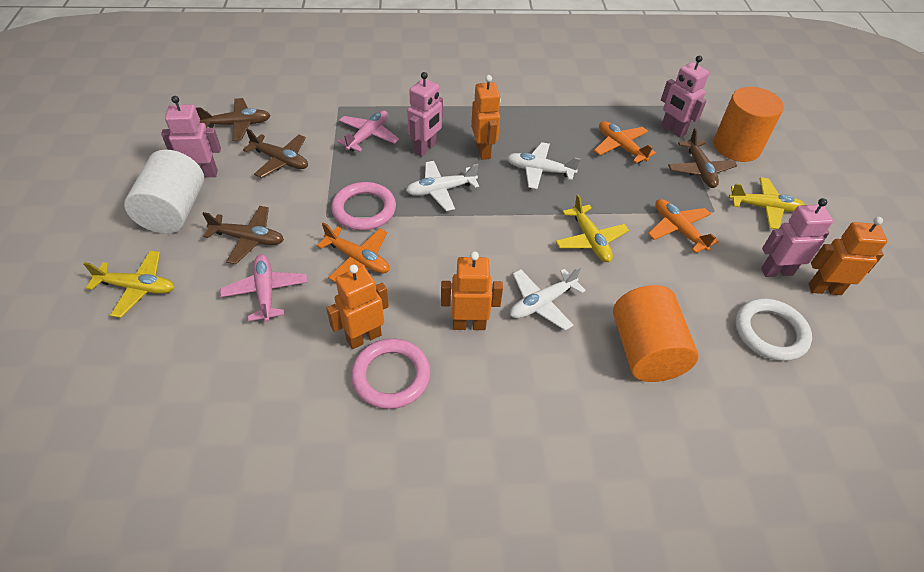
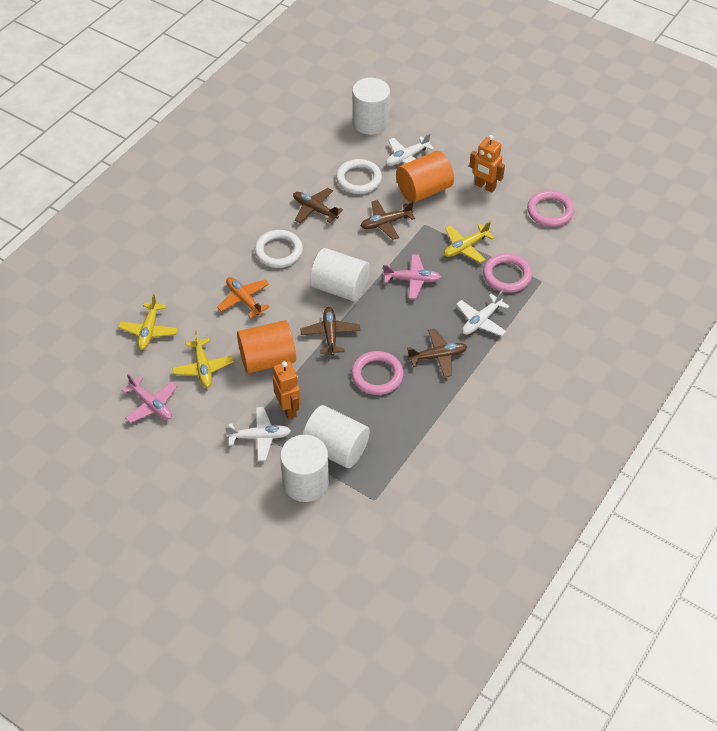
orange plane: 3 -> 1
orange robot: 4 -> 2
pink ring: 2 -> 3
pink robot: 4 -> 0
white cylinder: 1 -> 4
white ring: 1 -> 2

